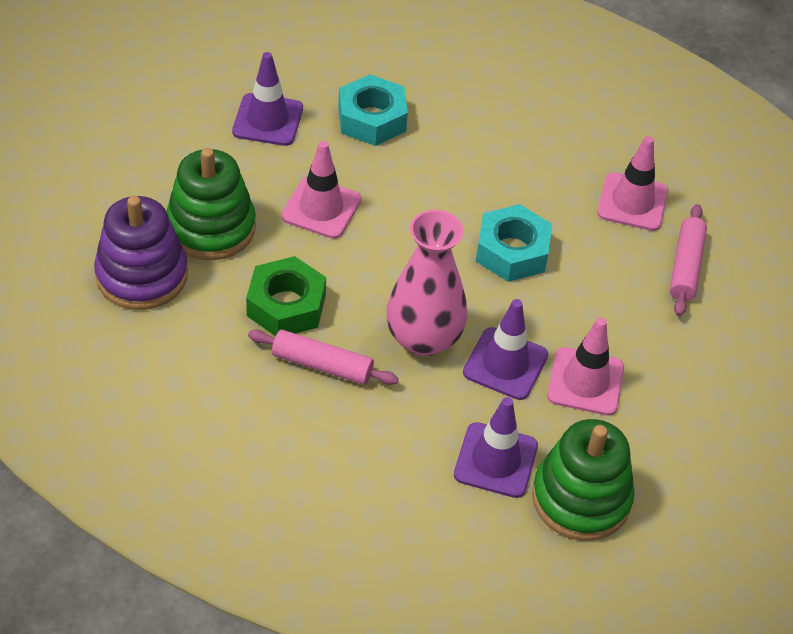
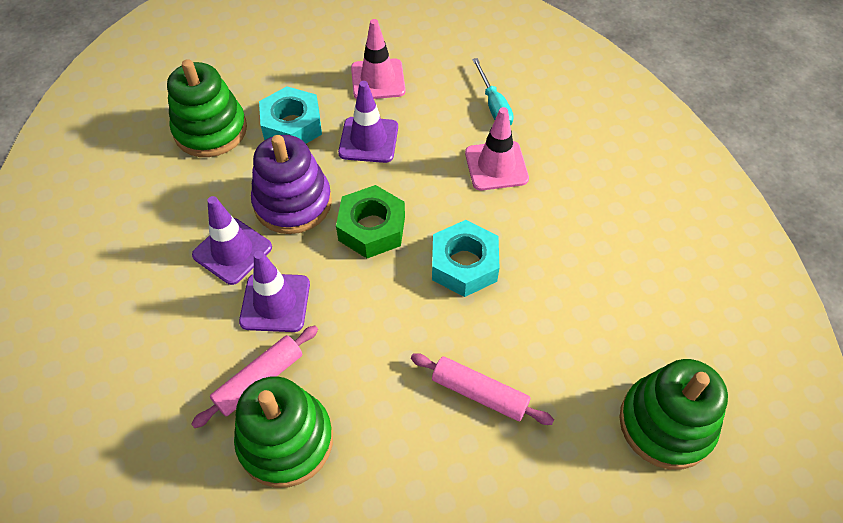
green stacking toy: 2 -> 3
pink traffic cone: 3 -> 2
pink vase: 1 -> 0
turquoise screwdriver: 0 -> 1

